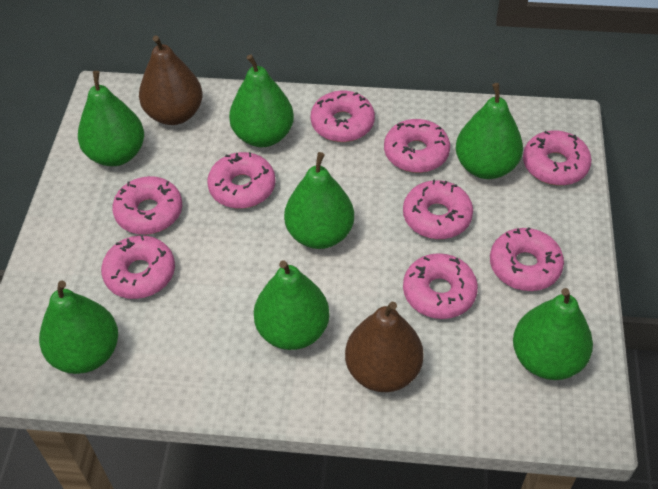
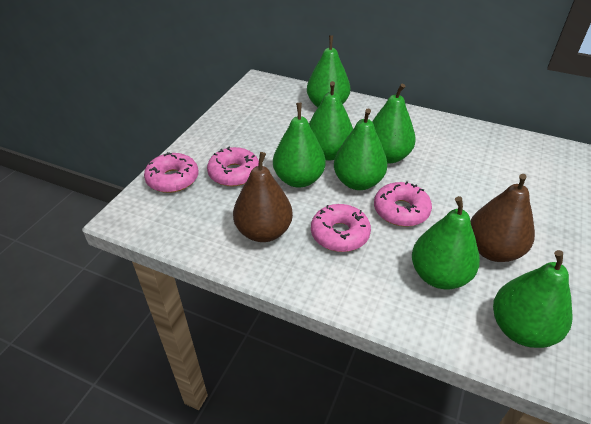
pink donut: 9 -> 4

